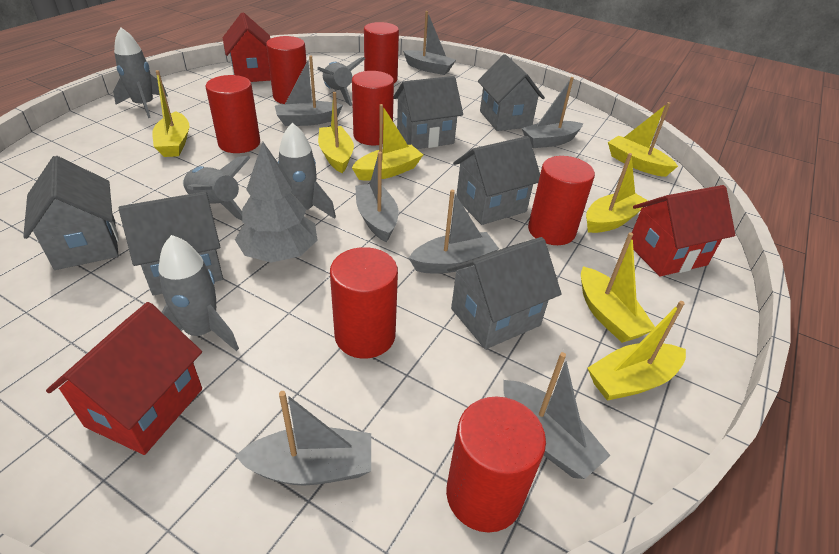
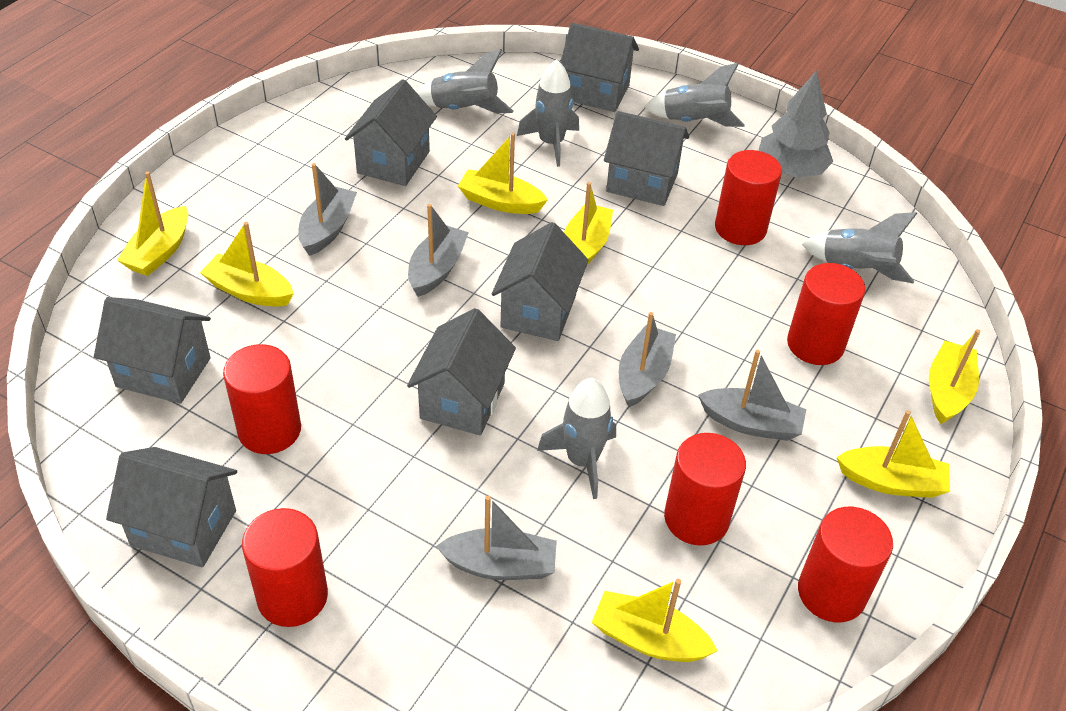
grey boat: 7 -> 5
grey house: 6 -> 7
red cylinder: 7 -> 6
red house: 3 -> 0

